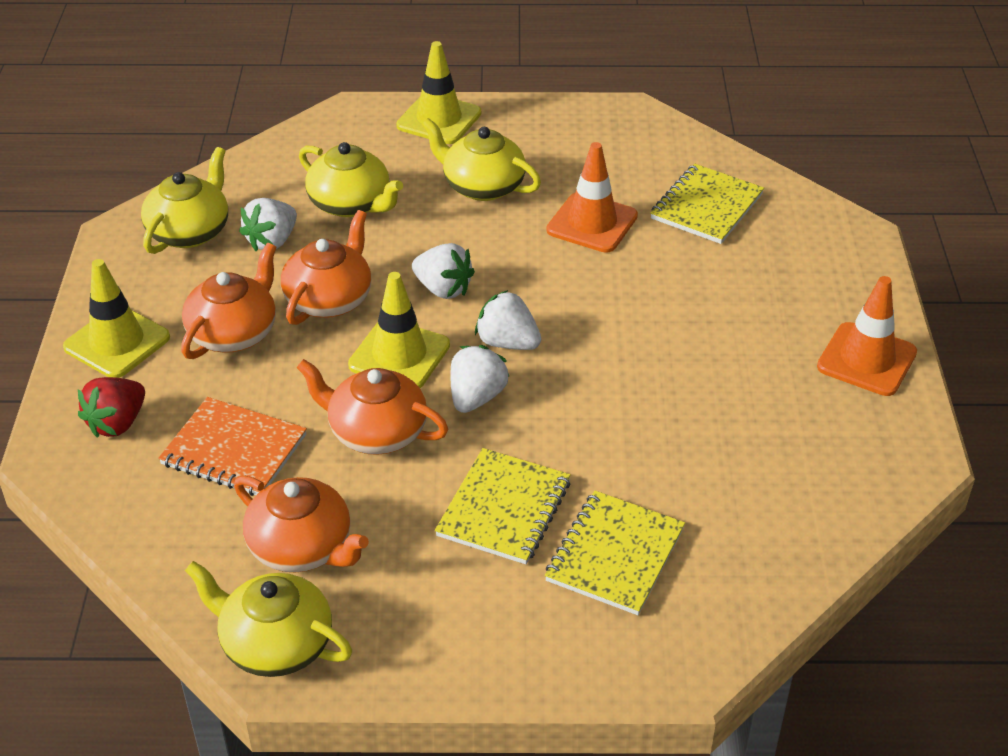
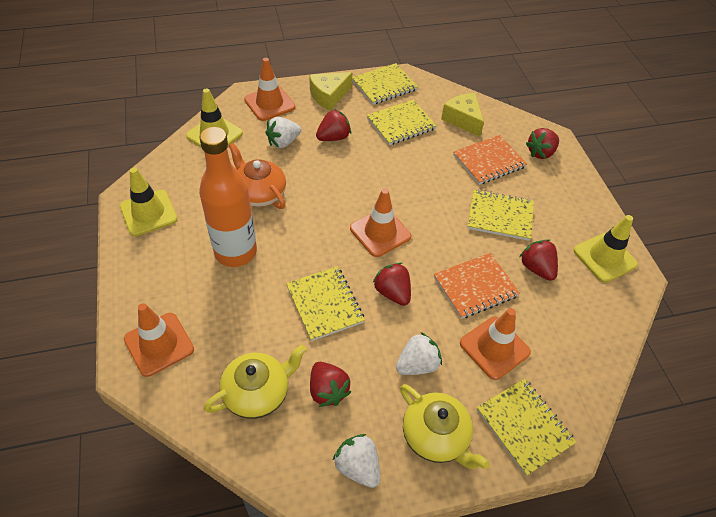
orange bottle: 0 -> 1
orange notebook: 1 -> 2
orange teapot: 4 -> 1
orange traffic cone: 2 -> 4
red strawberry: 1 -> 5
white strawberry: 4 -> 3
yellow cheese: 0 -> 2
yellow notebook: 3 -> 5
yellow teapot: 4 -> 2

